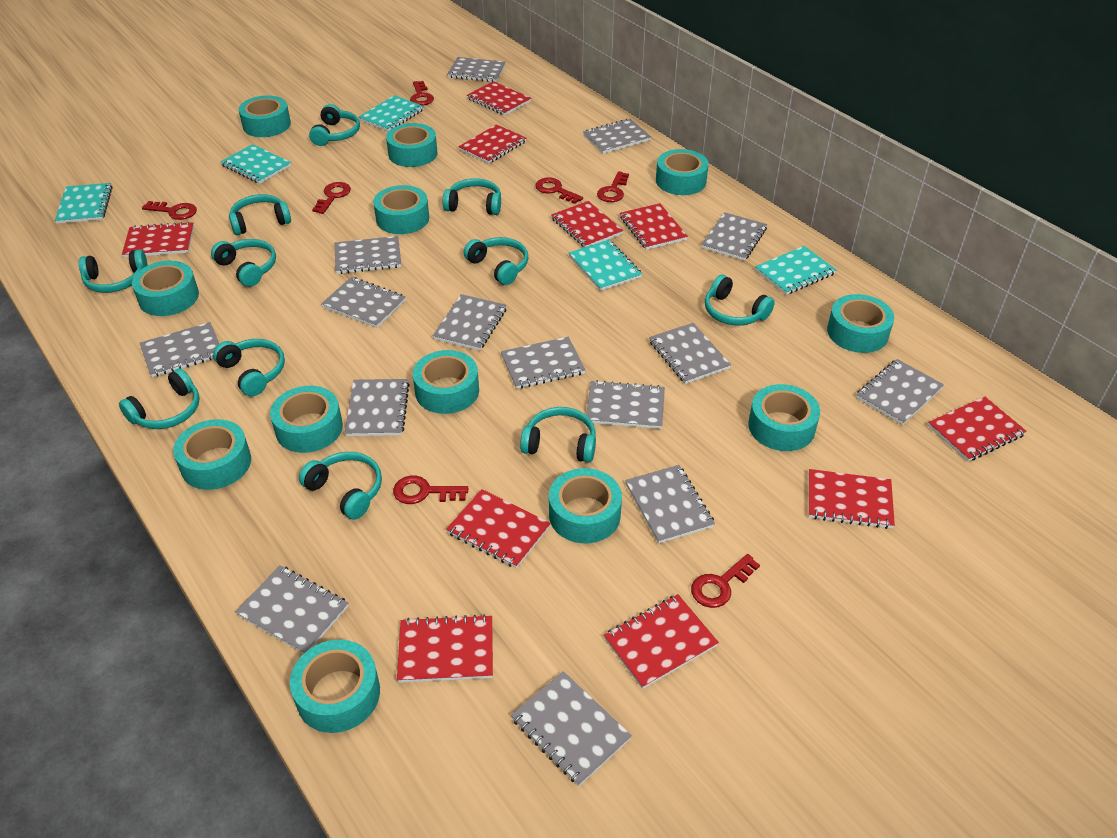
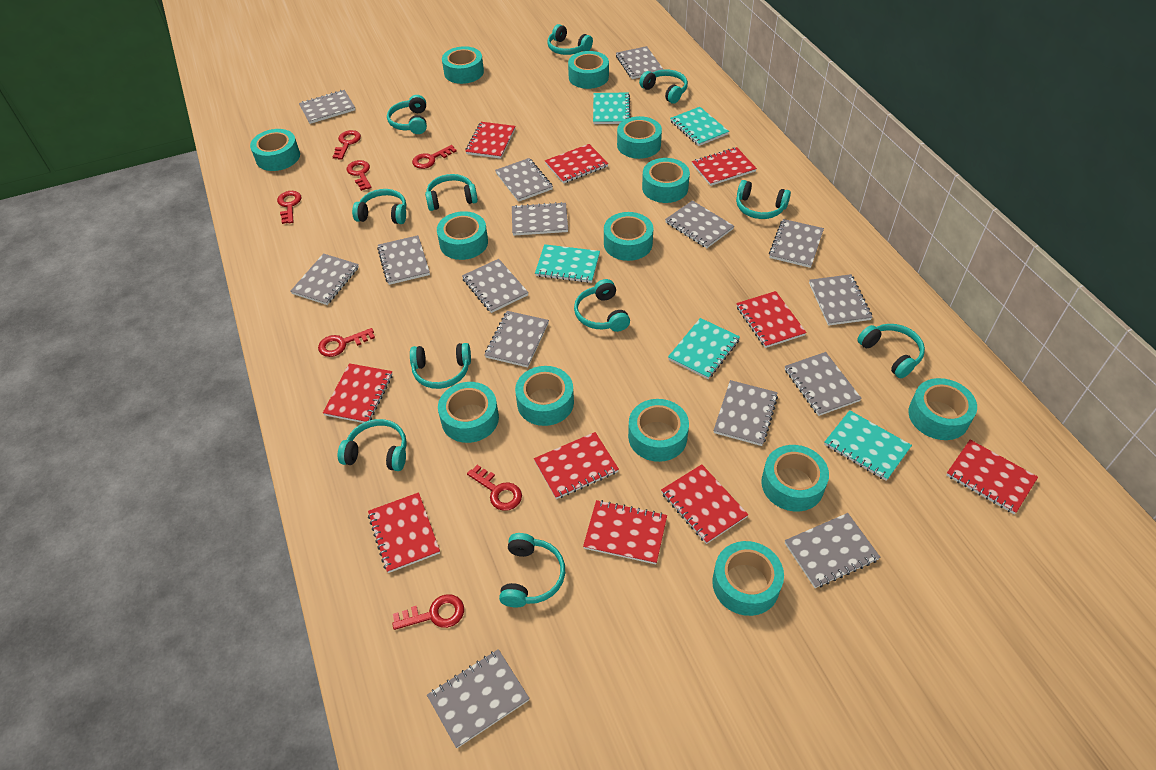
turquoise tape: 12 -> 13

